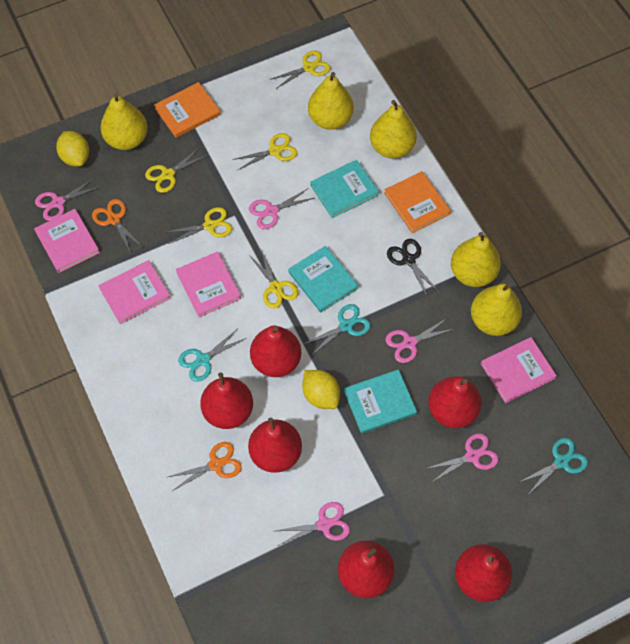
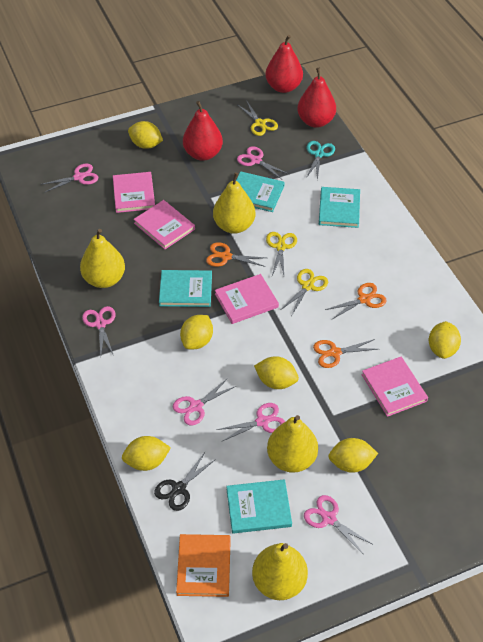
orange book: 2 -> 1
orange scissors: 2 -> 3
pink scissors: 5 -> 6
red pear: 6 -> 3
turquoise book: 3 -> 4
turquoise scissors: 3 -> 1
yellow lemon: 2 -> 6
yellow pear: 5 -> 4
yellow scissors: 5 -> 3

